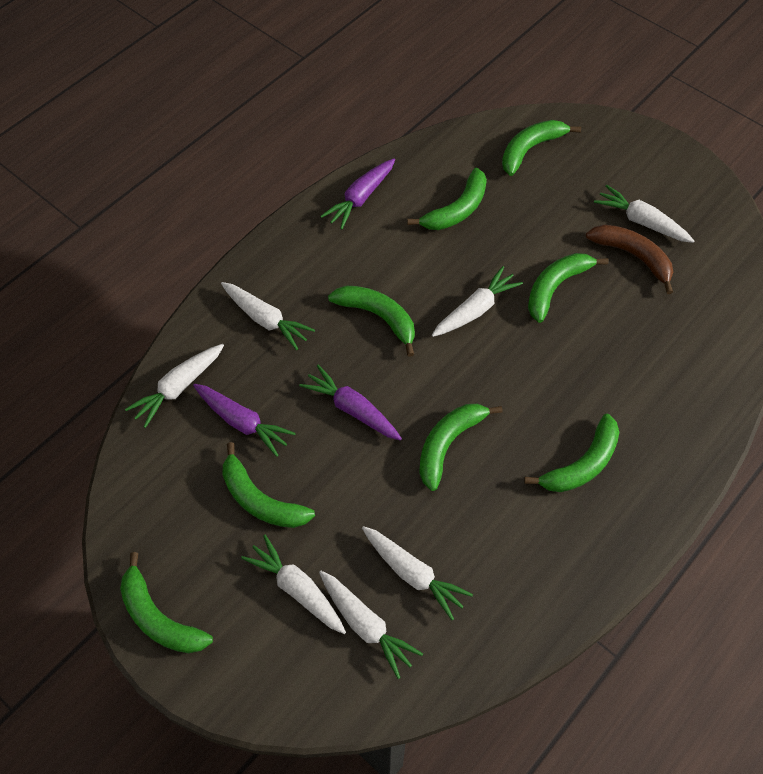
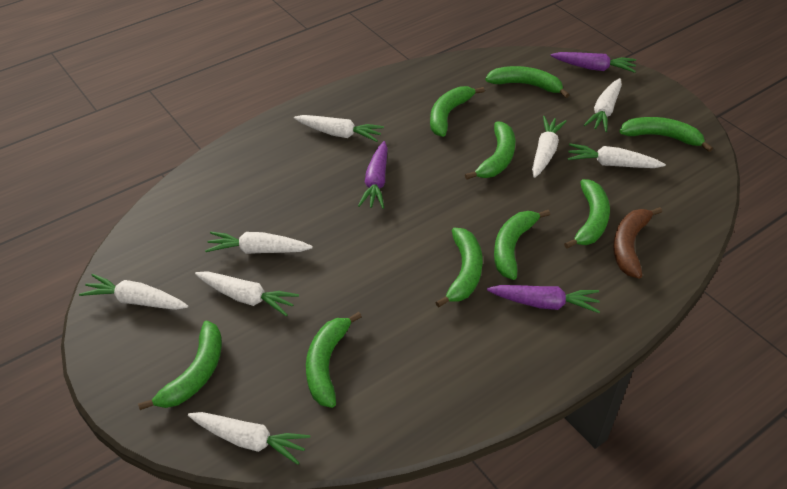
green banana: 8 -> 9
white carrot: 7 -> 8

